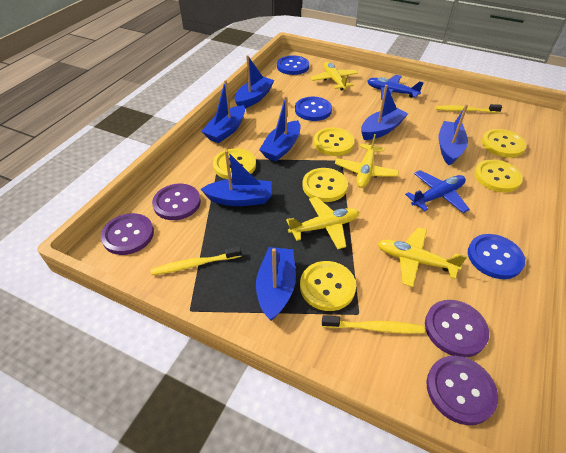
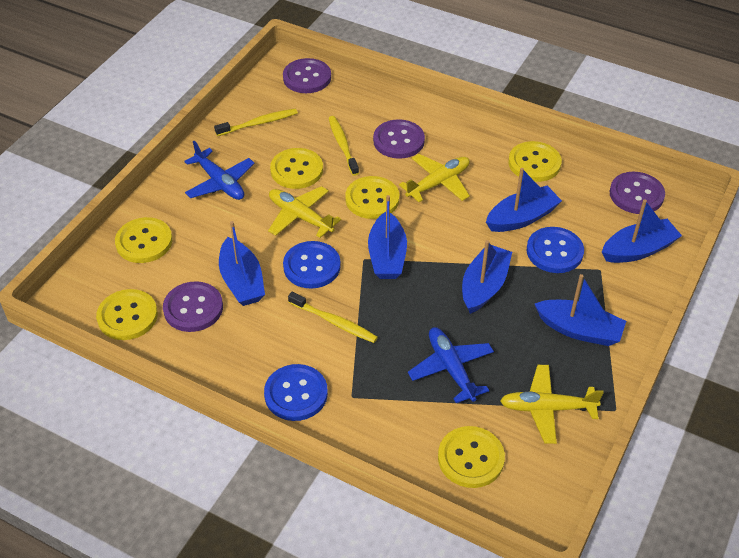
blue boat: 7 -> 6
yellow plane: 4 -> 3

